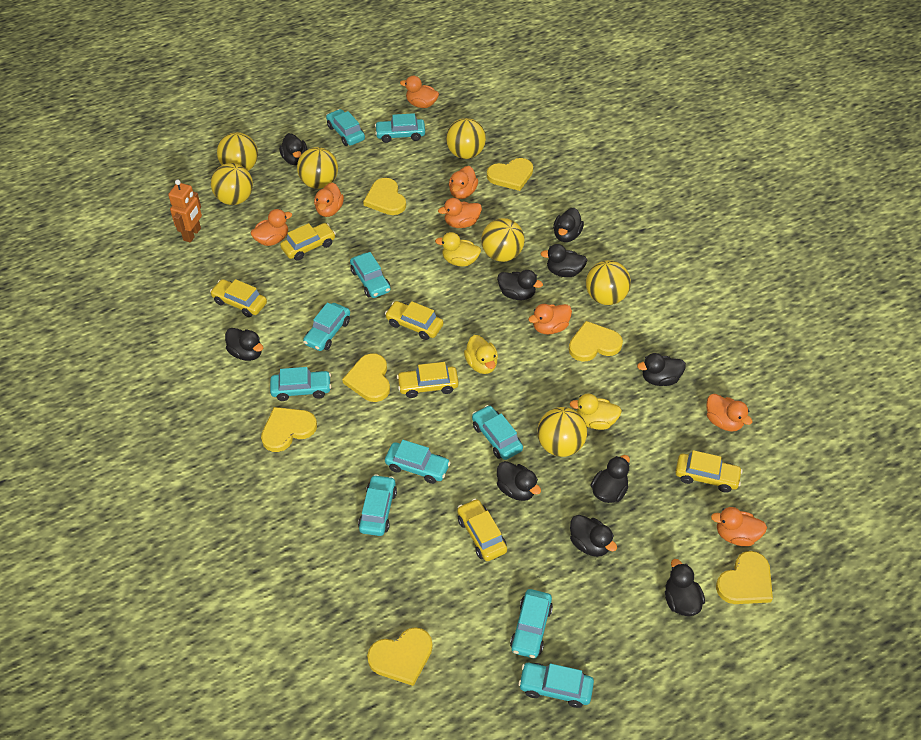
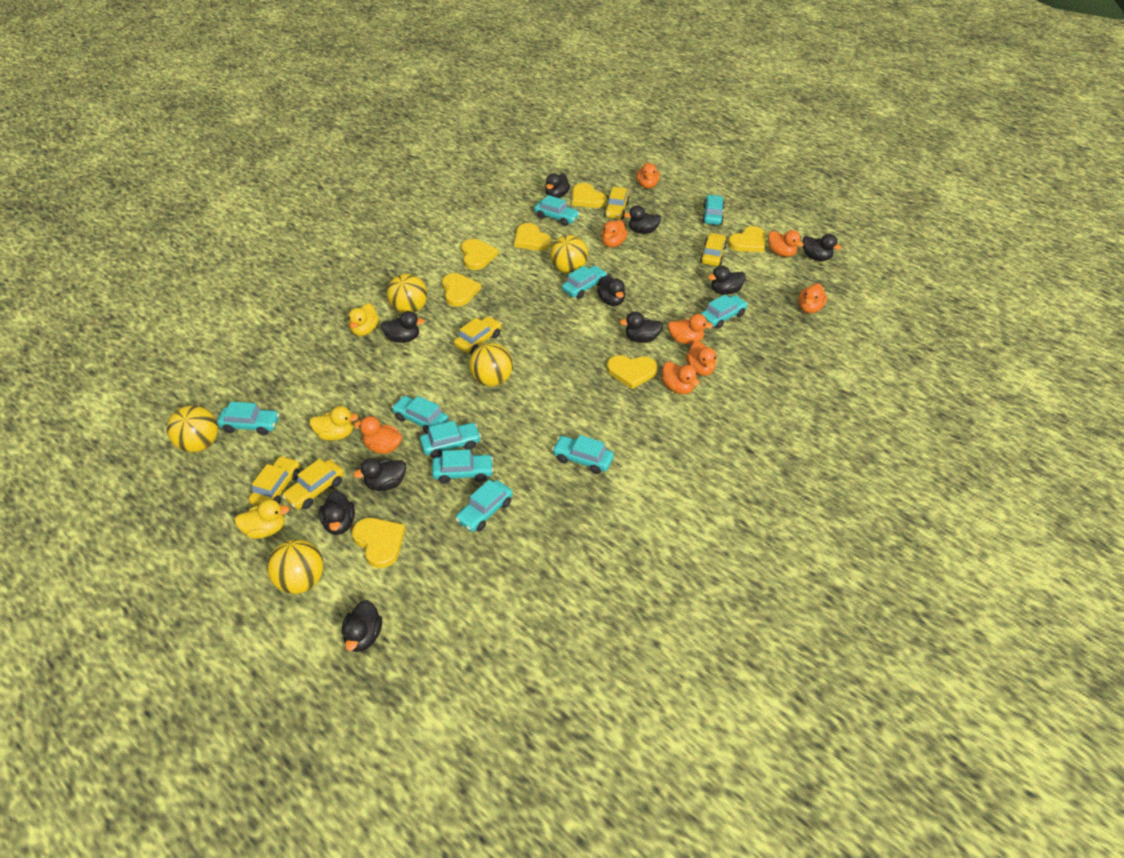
orange robot: 1 -> 0
yellow ball: 7 -> 5
yellow car: 6 -> 5

